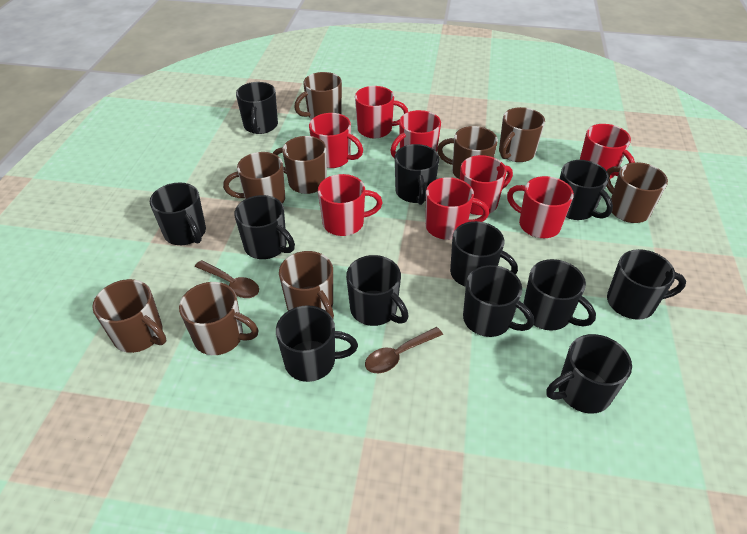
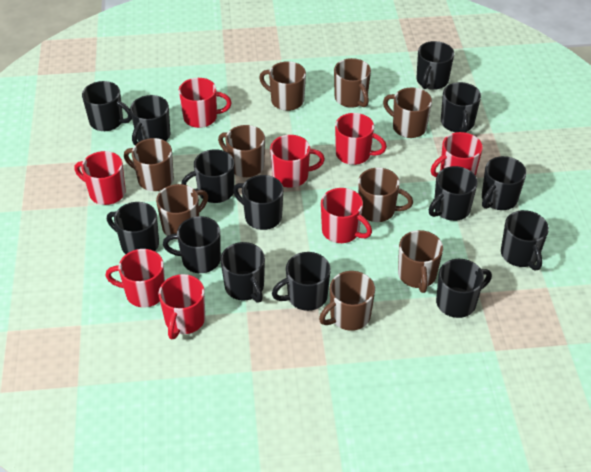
black mug: 12 -> 14
brown spoon: 2 -> 0

